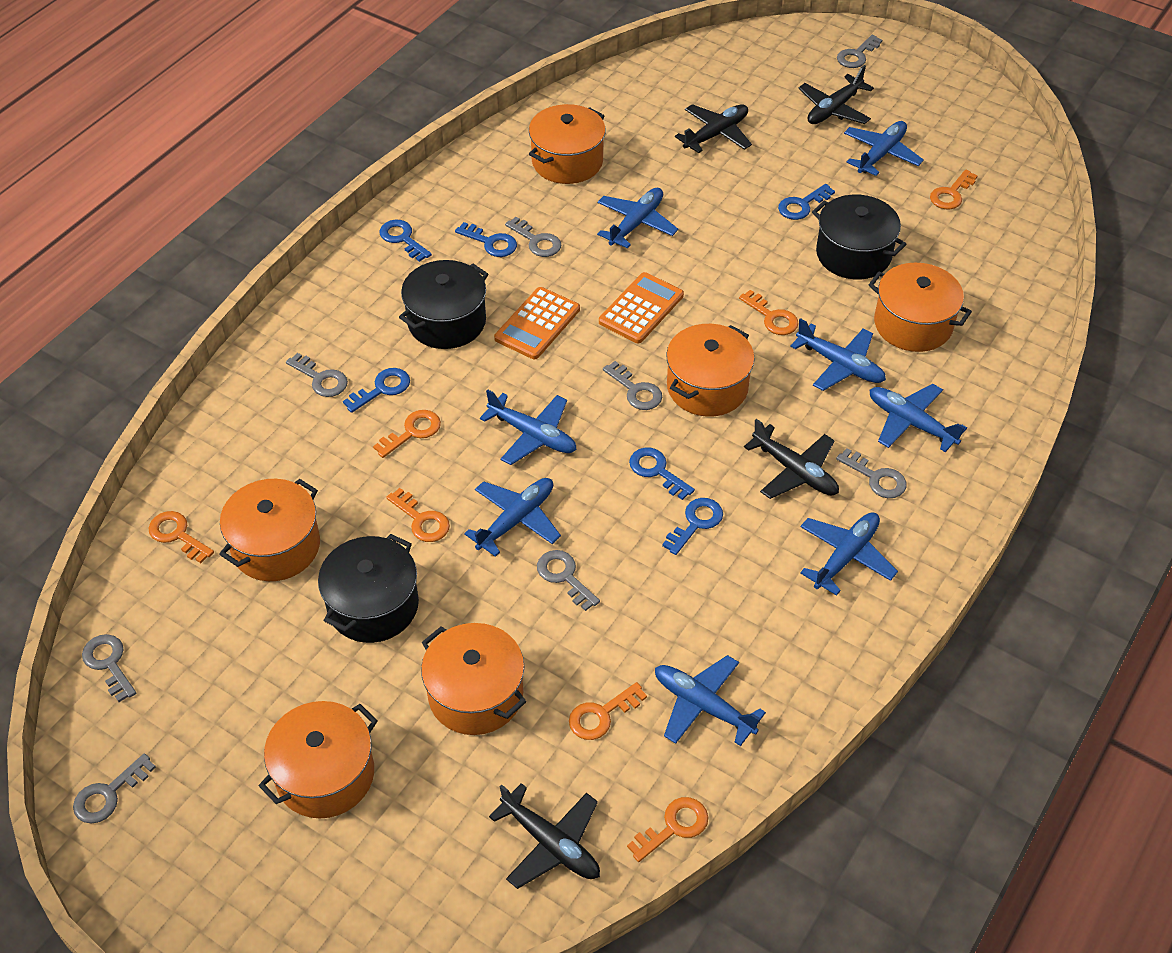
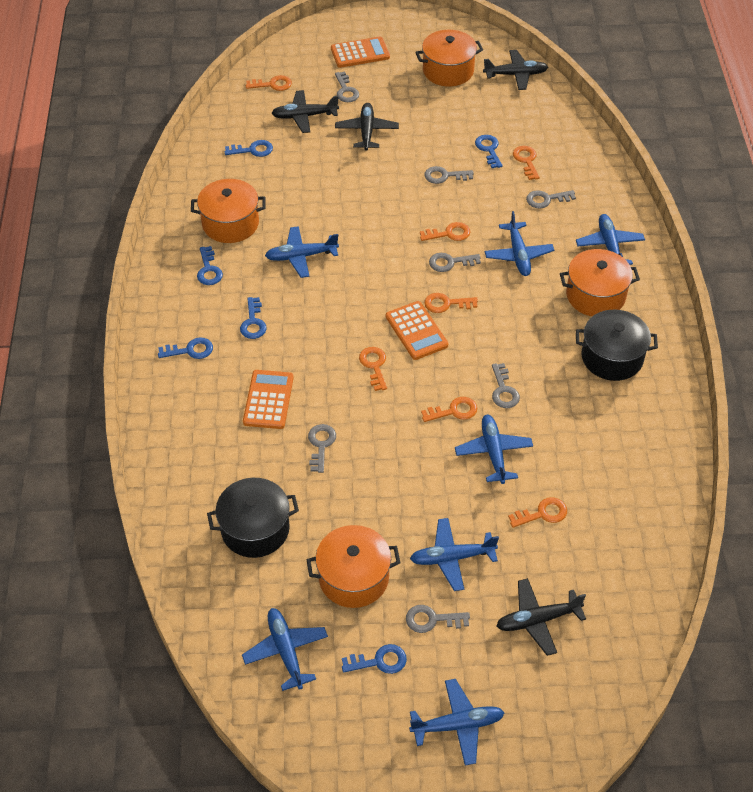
black pot: 3 -> 2
blue plane: 8 -> 7
grey key: 8 -> 7
orange calculator: 2 -> 3
orange pot: 6 -> 4

